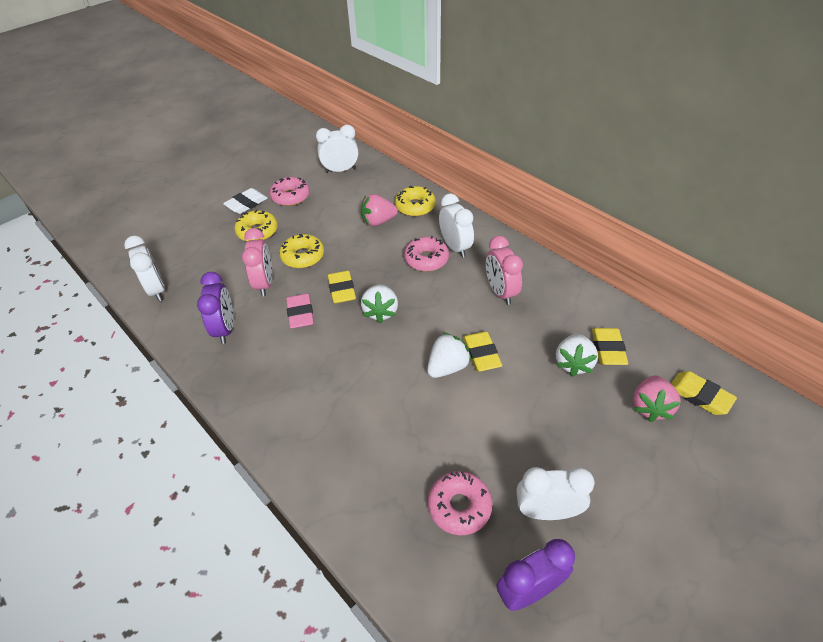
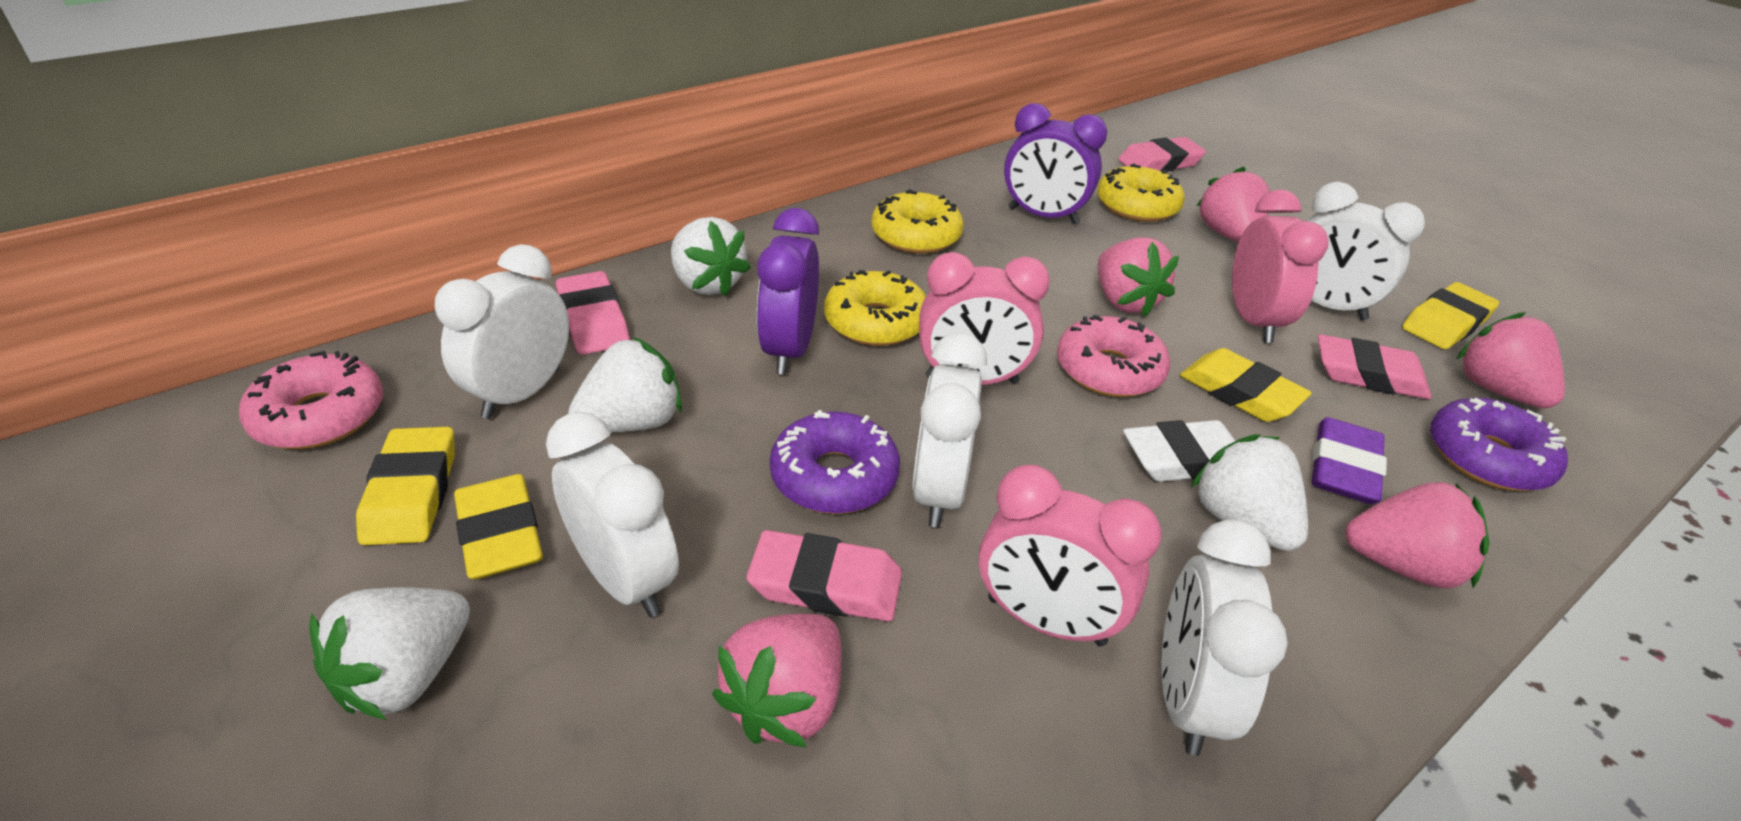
pink clock: 2 -> 3
pink donut: 3 -> 2
pink eraser: 1 -> 4
pink strawberry: 2 -> 5
purple donut: 0 -> 2
purple eraser: 0 -> 1
white clock: 4 -> 5
white strawberry: 3 -> 4

